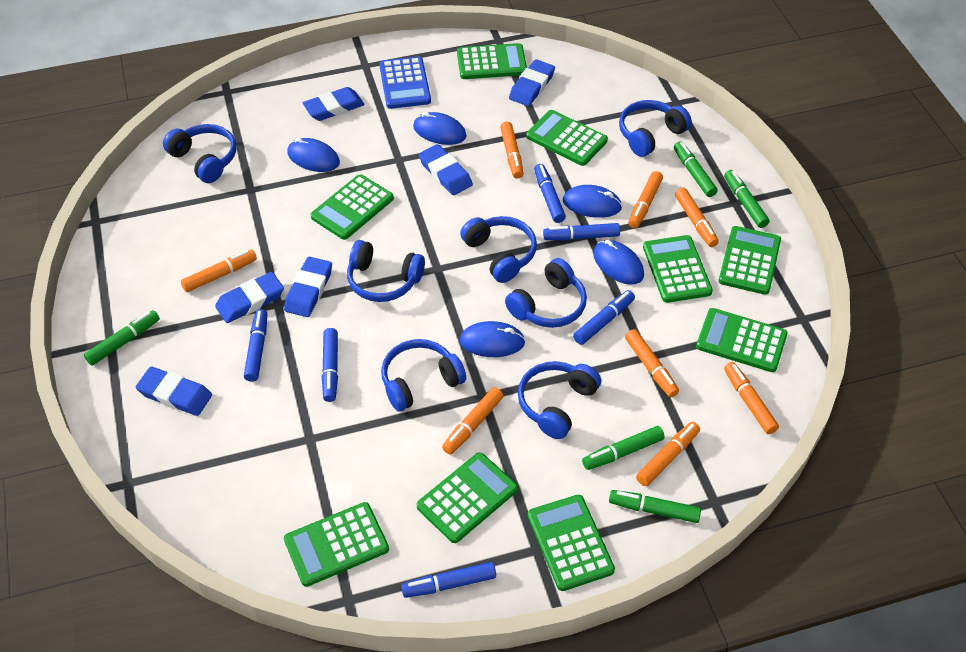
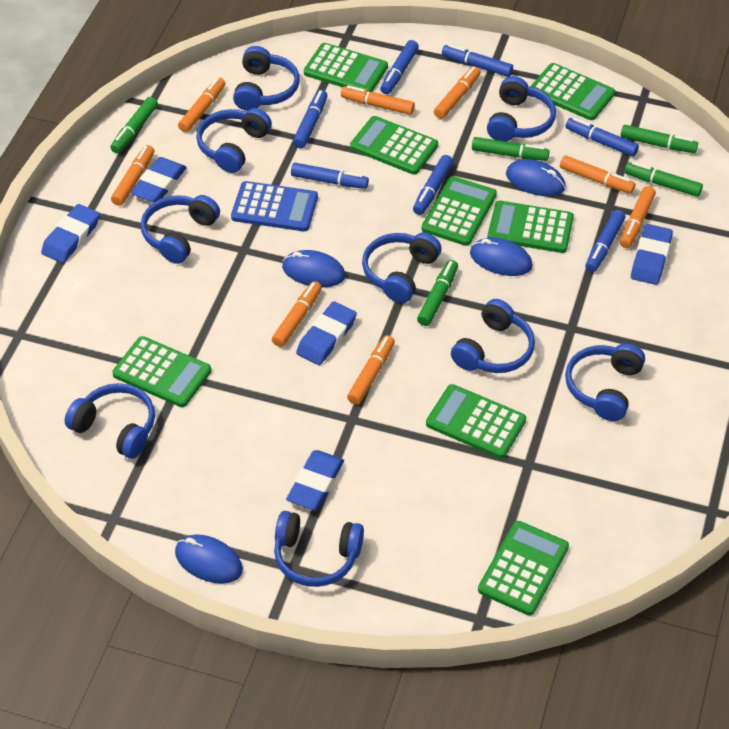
blue eraser: 6 -> 5
blue headphones: 7 -> 9
blue marker: 6 -> 7
blue mouse: 5 -> 4
green calculator: 9 -> 8

